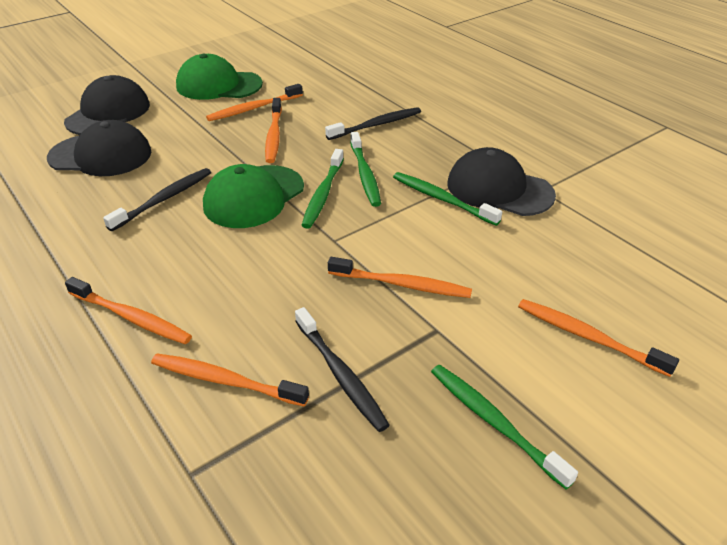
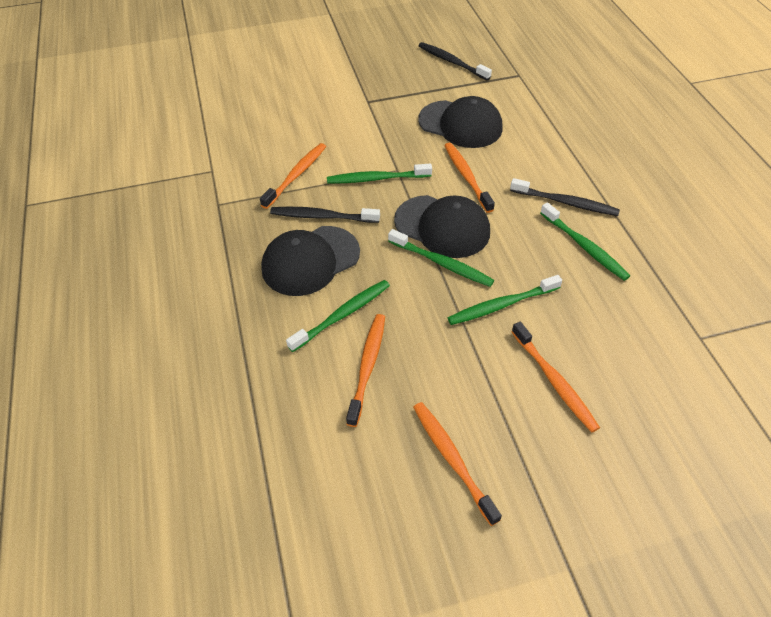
green cap: 2 -> 0
green toothbrush: 4 -> 5
orange toothbrush: 6 -> 5

